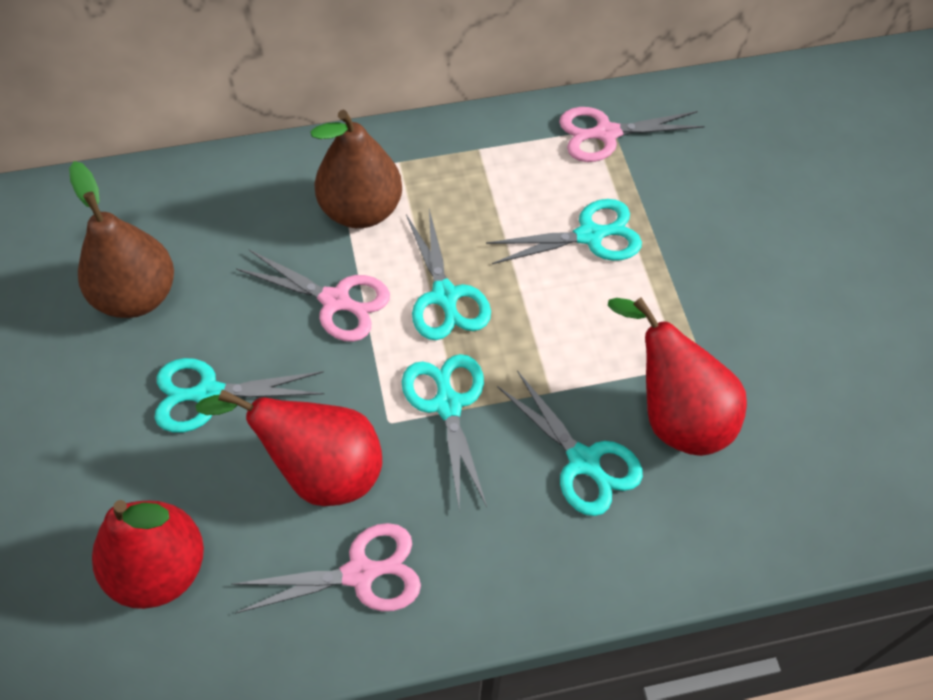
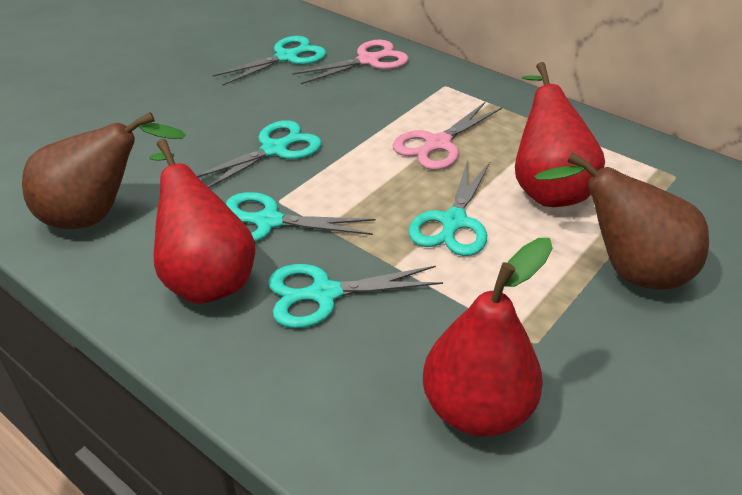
pink scissors: 3 -> 2

